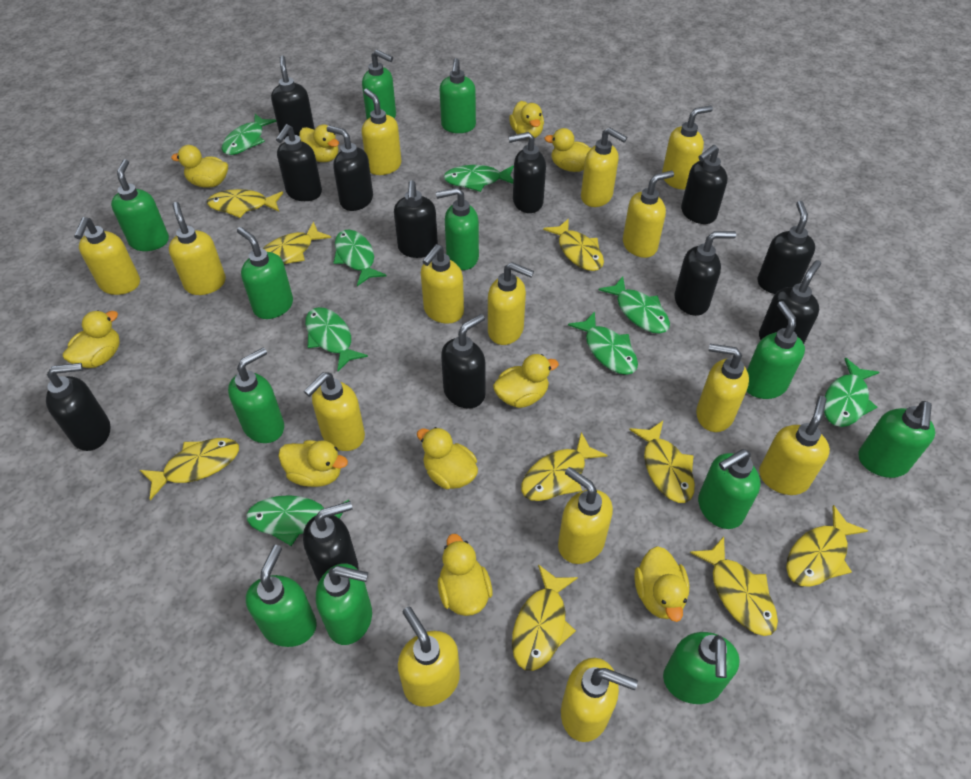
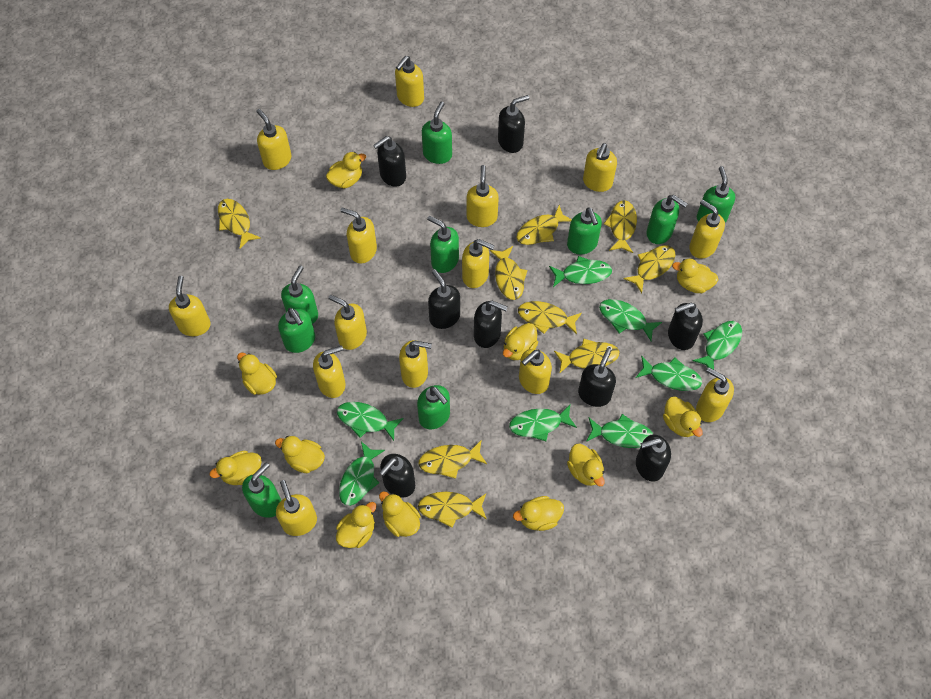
black soap dispenser: 12 -> 8
green soap dispenser: 12 -> 9
yellow duck: 10 -> 11

